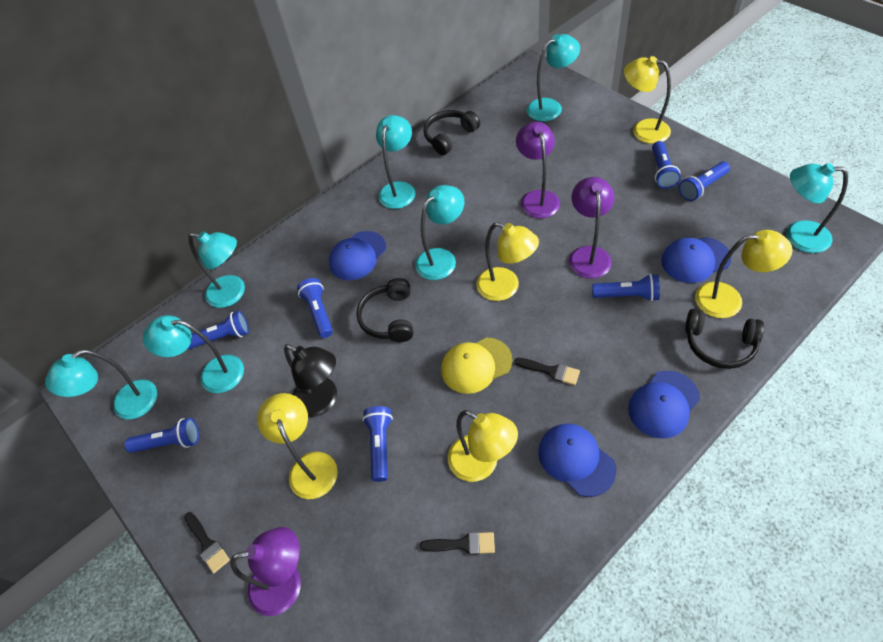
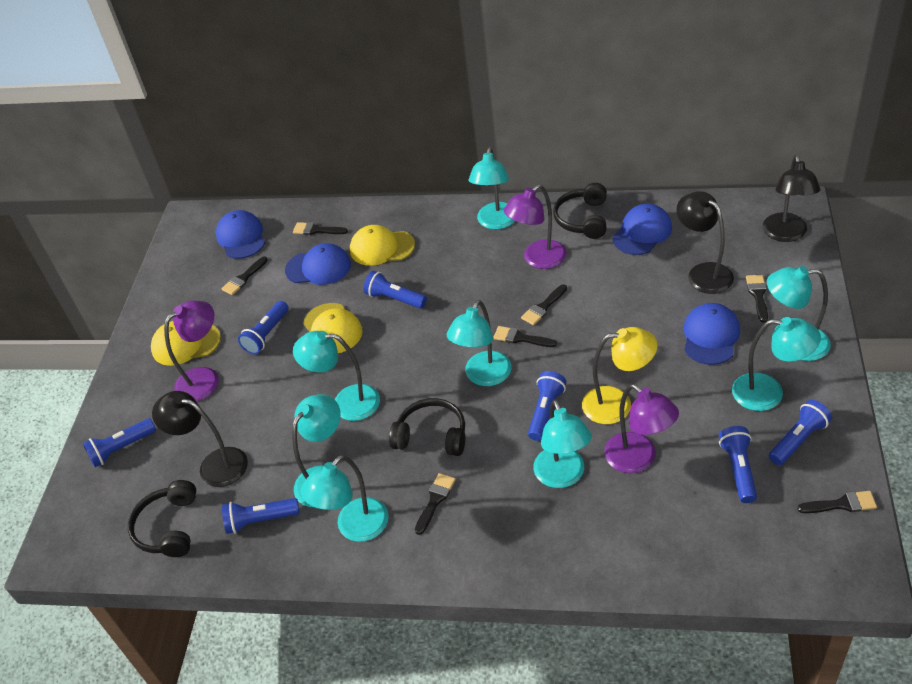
black brush: 3 -> 7
black lamp: 1 -> 3
turquoise lamp: 7 -> 8
yellow cap: 1 -> 3
yellow lamp: 5 -> 1

